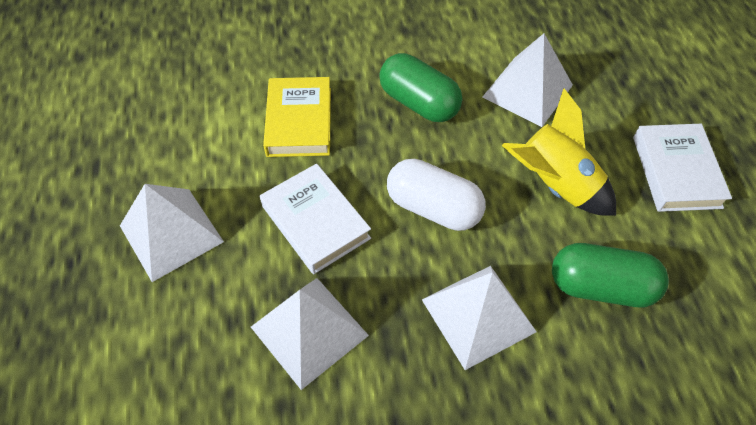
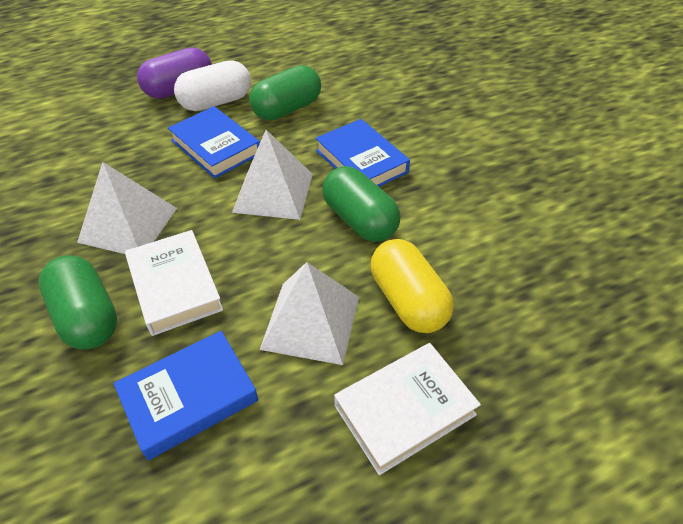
blue book: 0 -> 3
green capsule: 2 -> 3
purple capsule: 0 -> 1
white pyramid: 4 -> 3
yellow book: 1 -> 0
yellow capsule: 0 -> 1
yellow rocket: 1 -> 0

